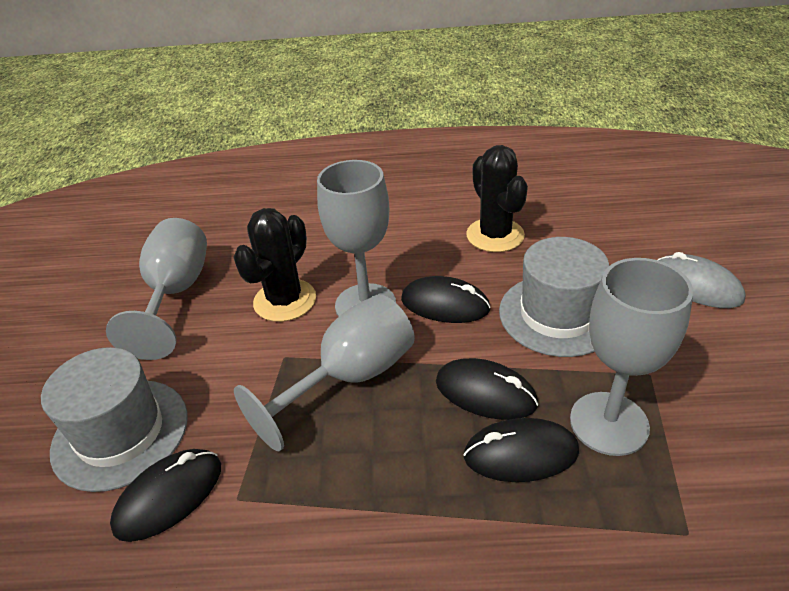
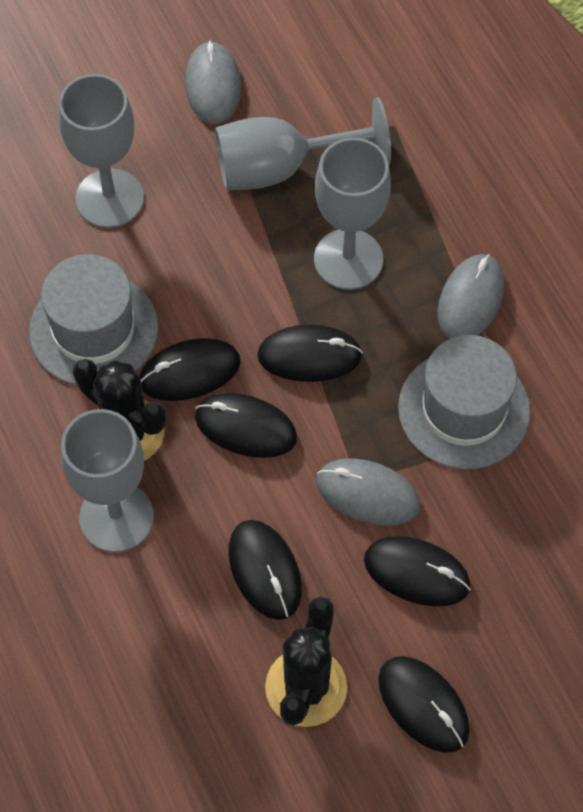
black mouse: 4 -> 6
grey mouse: 1 -> 3

